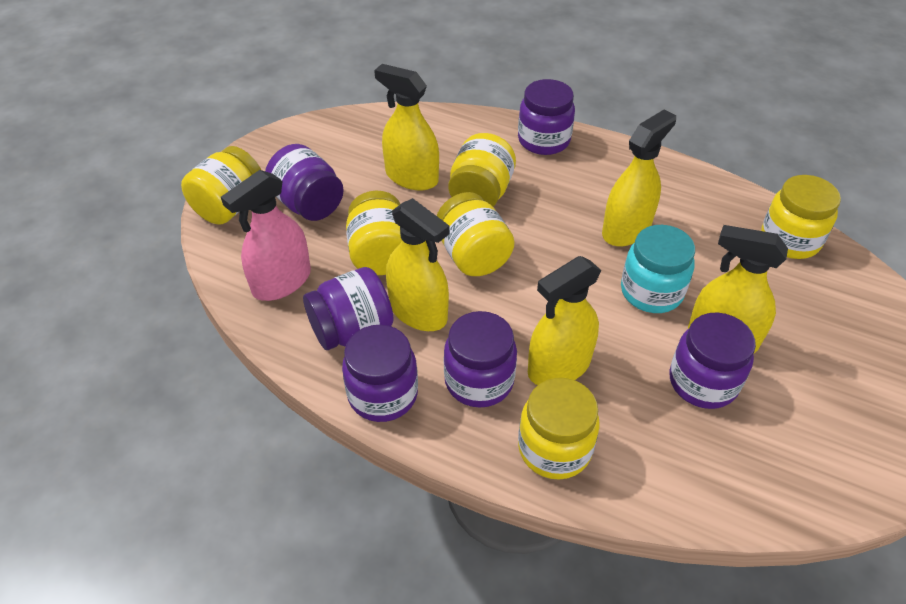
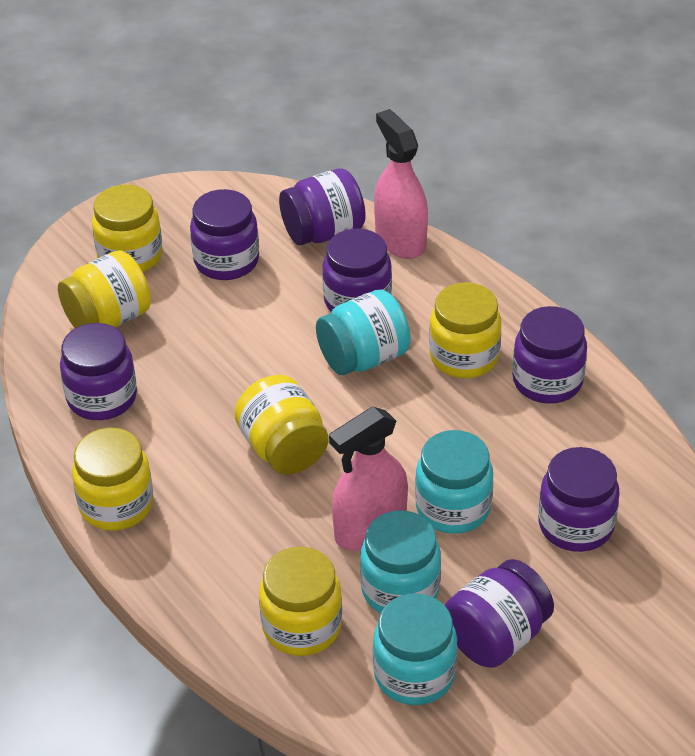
pink spray bottle: 1 -> 2
purple jar: 6 -> 7
turquoise jar: 1 -> 4
yellow spray bottle: 5 -> 0

